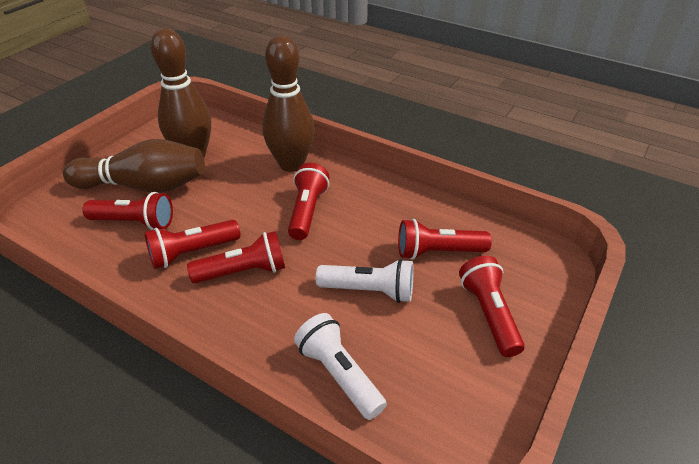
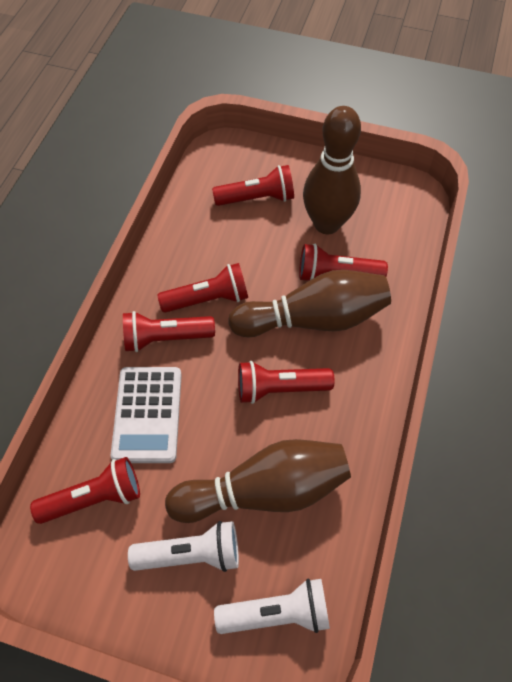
white calculator: 0 -> 1

